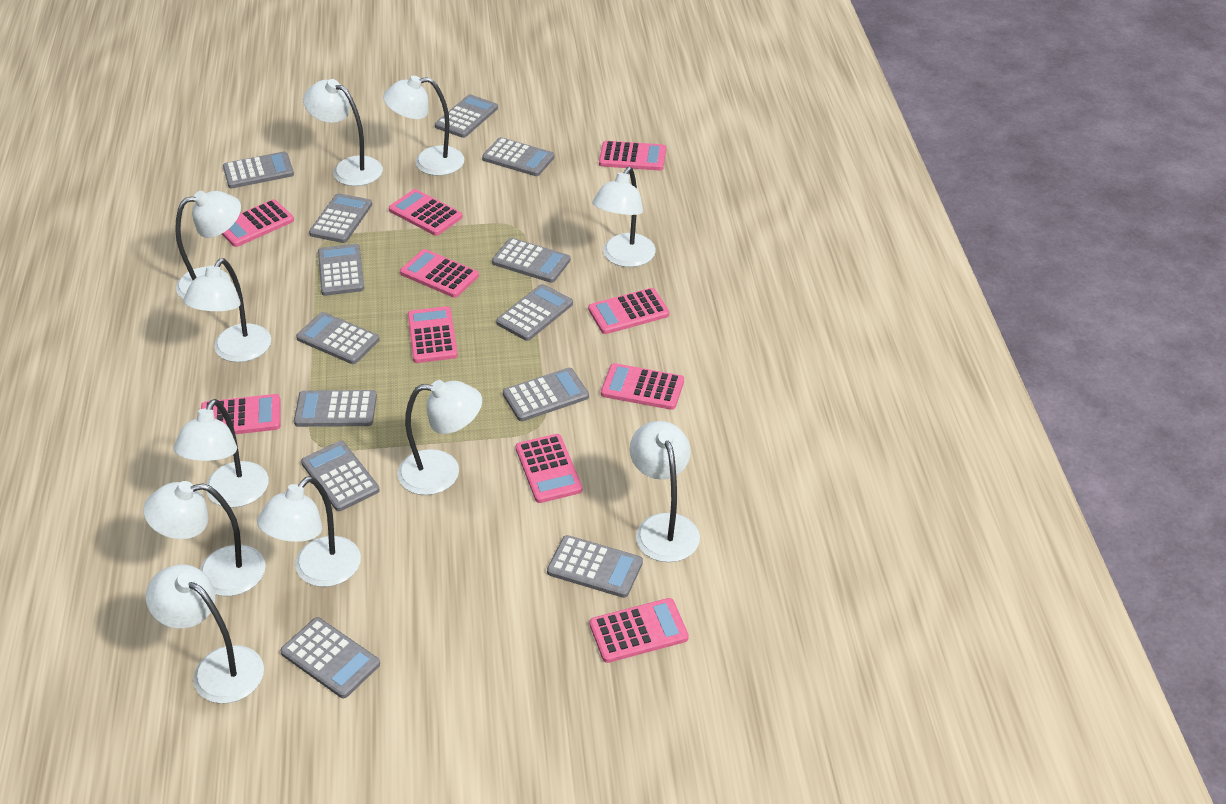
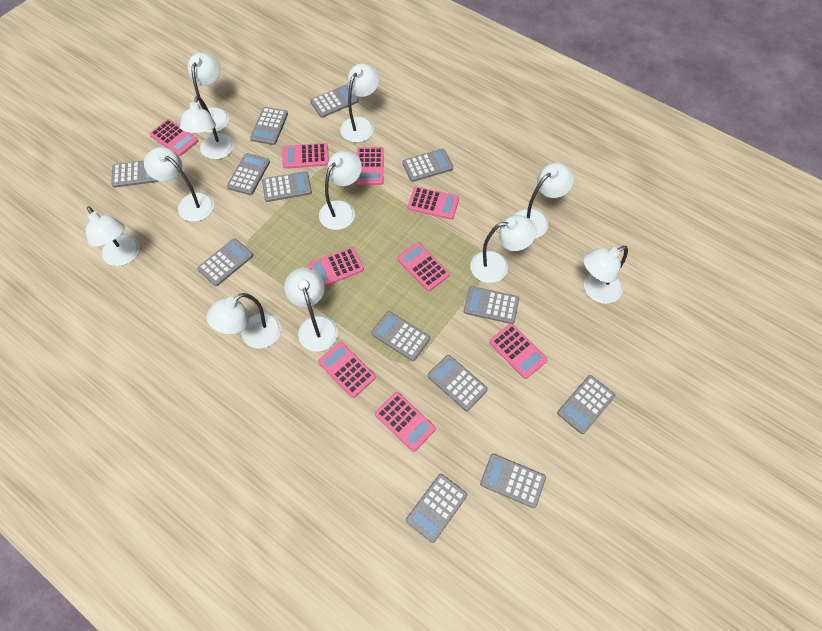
pink calculator: 10 -> 9

